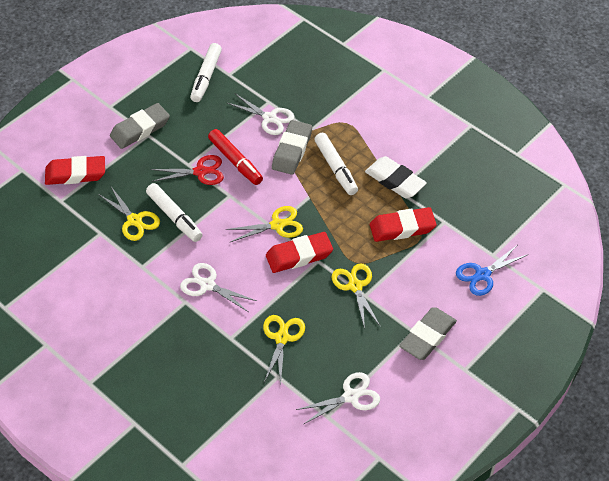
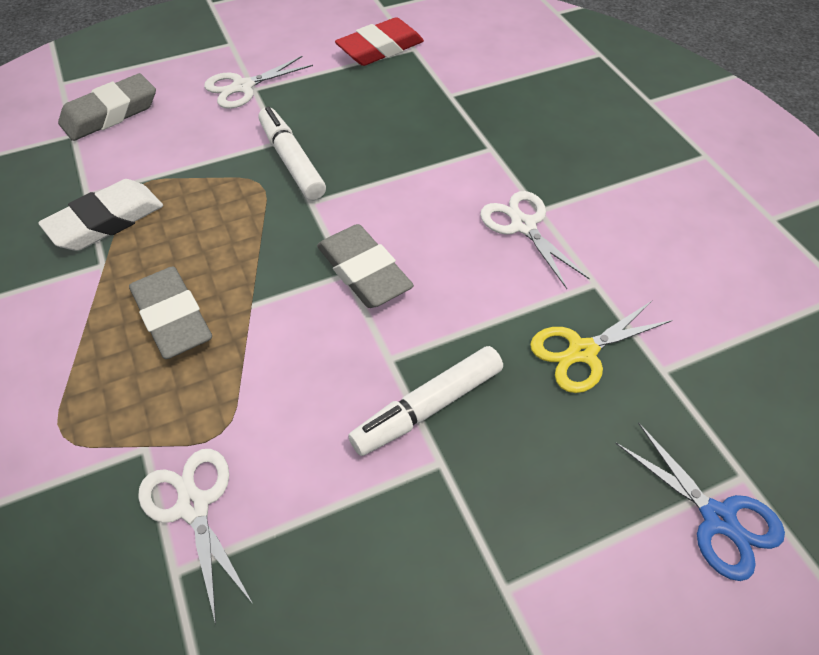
red eraser: 3 -> 1
red marker: 1 -> 0
red scissors: 1 -> 0
white marker: 3 -> 2
yellow scissors: 4 -> 1

